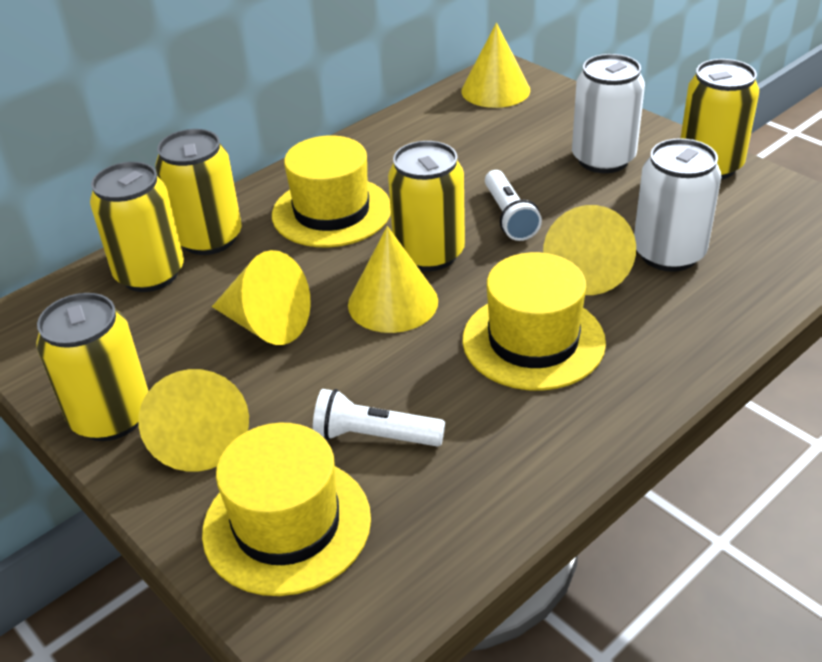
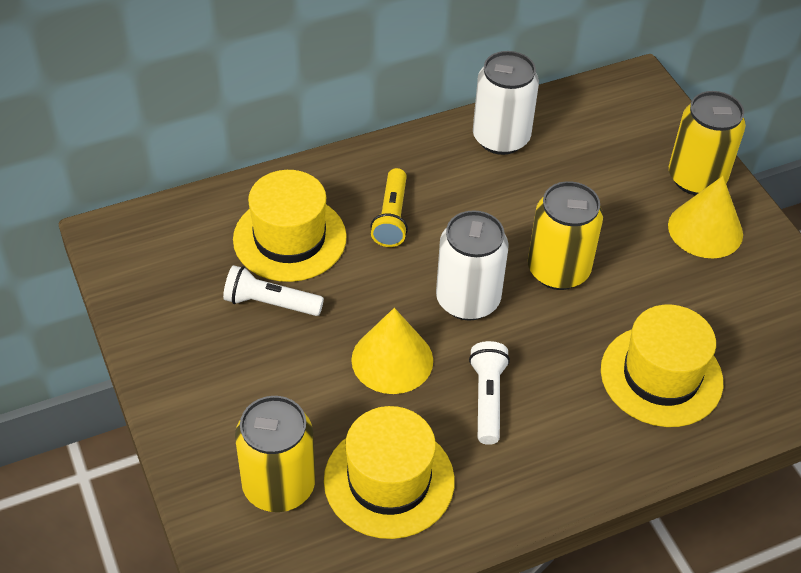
yellow can: 5 -> 3
yellow cone: 5 -> 2
yellow flashlight: 0 -> 1

